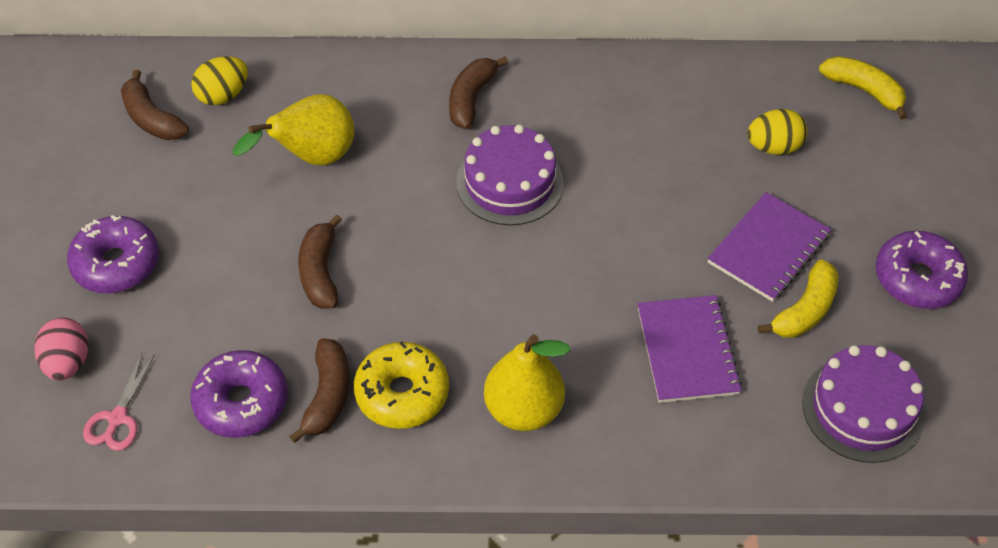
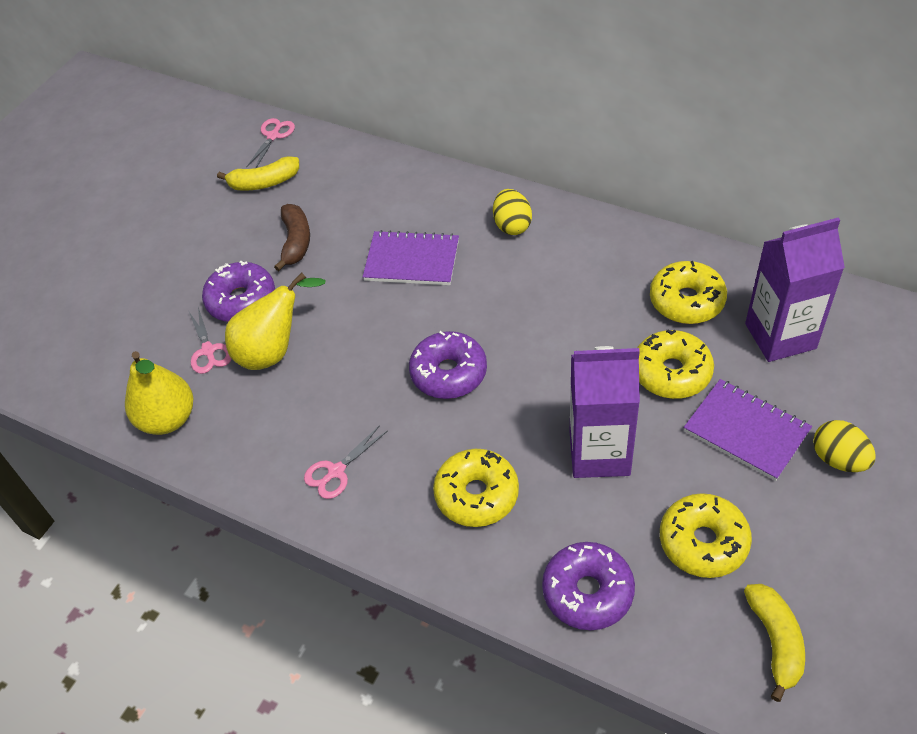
brown banana: 4 -> 1
pink egg: 1 -> 0
pink scissors: 1 -> 3
purple cake: 2 -> 0
purple carton: 0 -> 2
yellow donut: 1 -> 4

